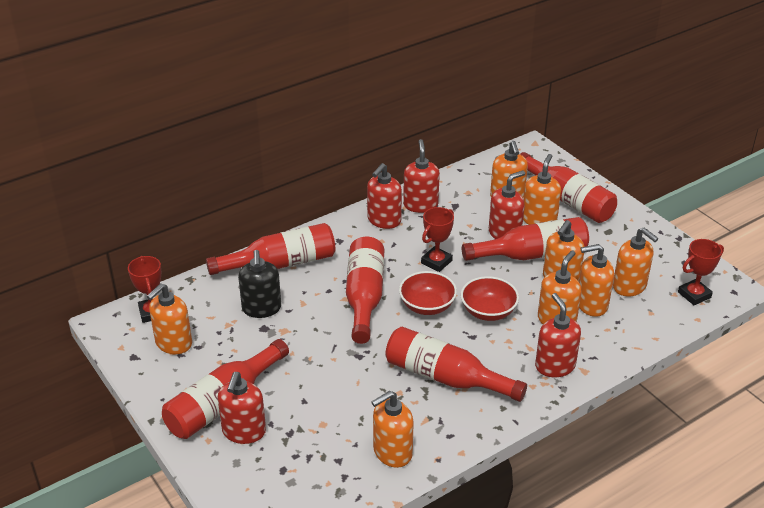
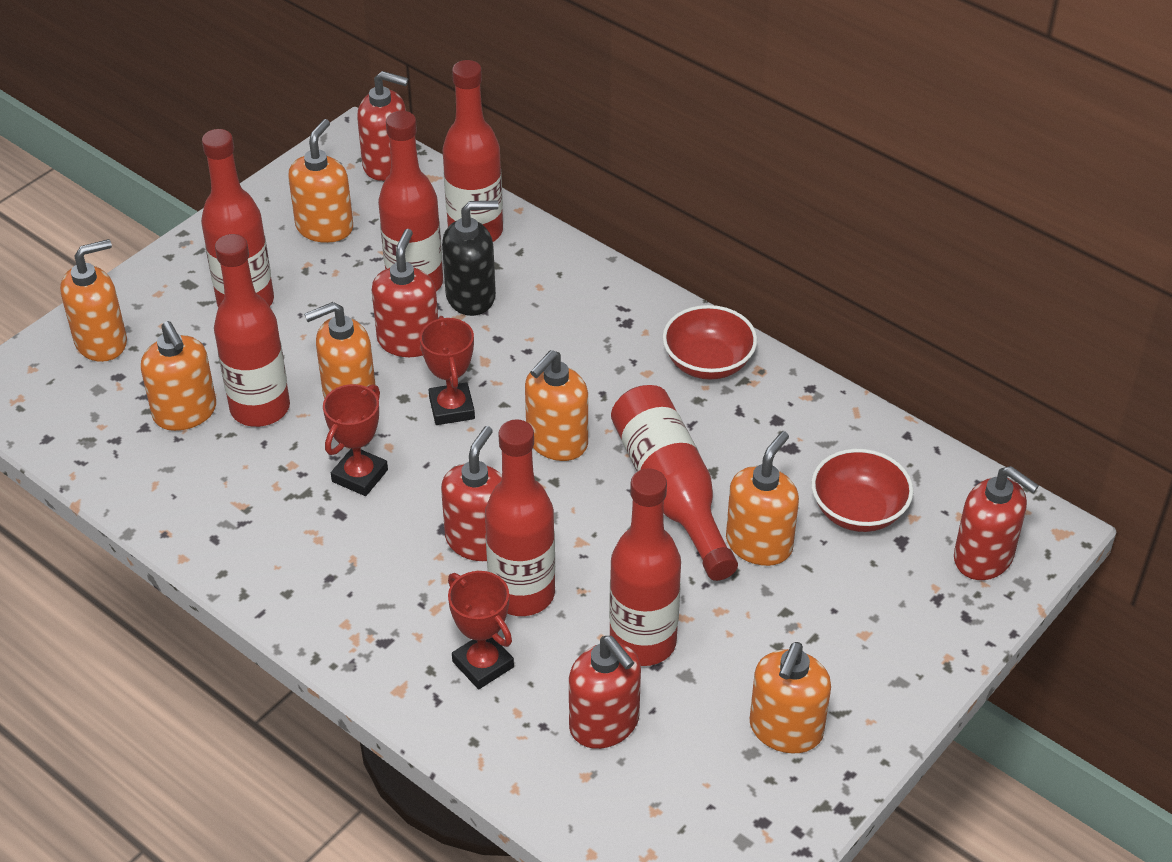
orange soap dispenser: 8 -> 7
red bottle: 6 -> 7

